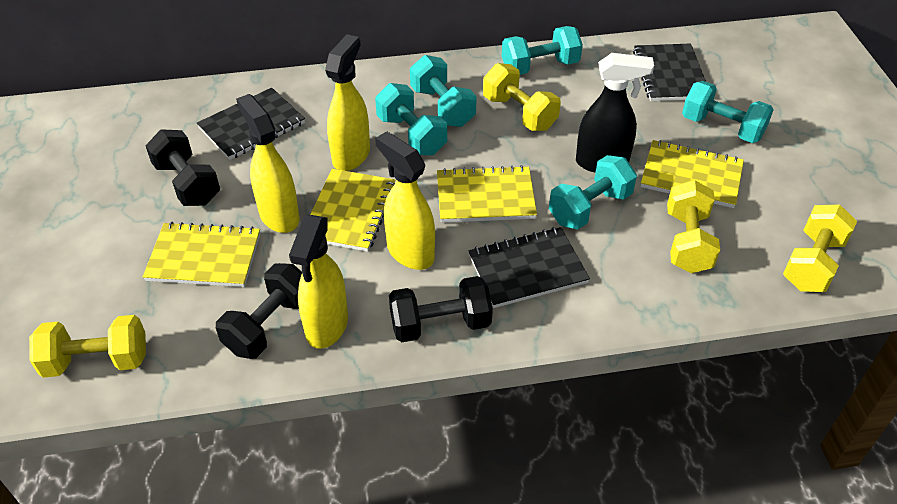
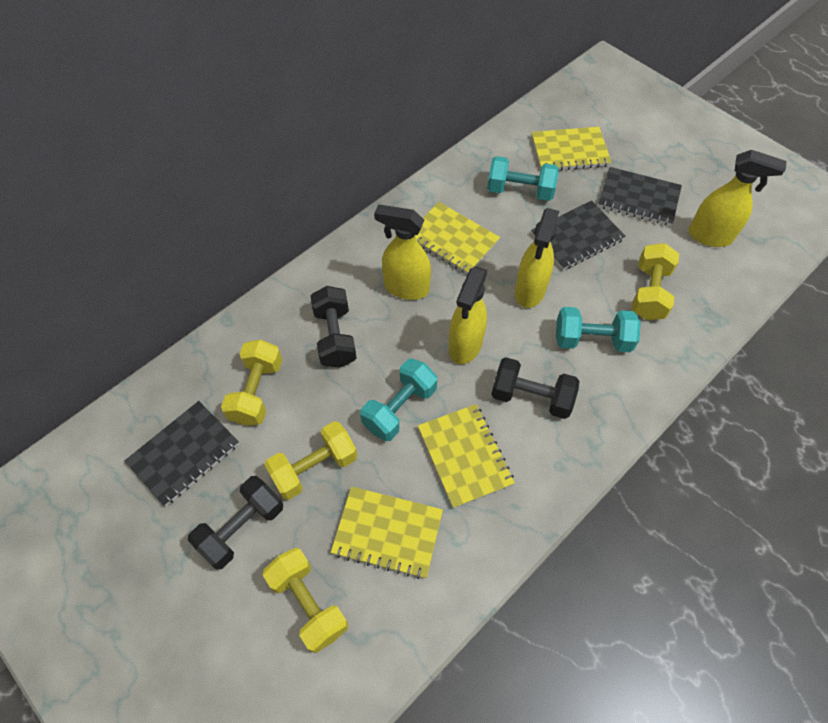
black spray bottle: 1 -> 0
turquoise dumbbell: 5 -> 3

